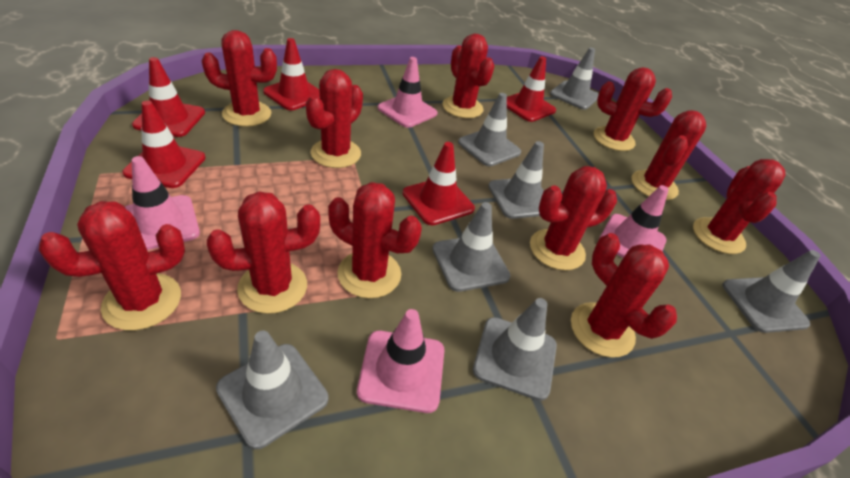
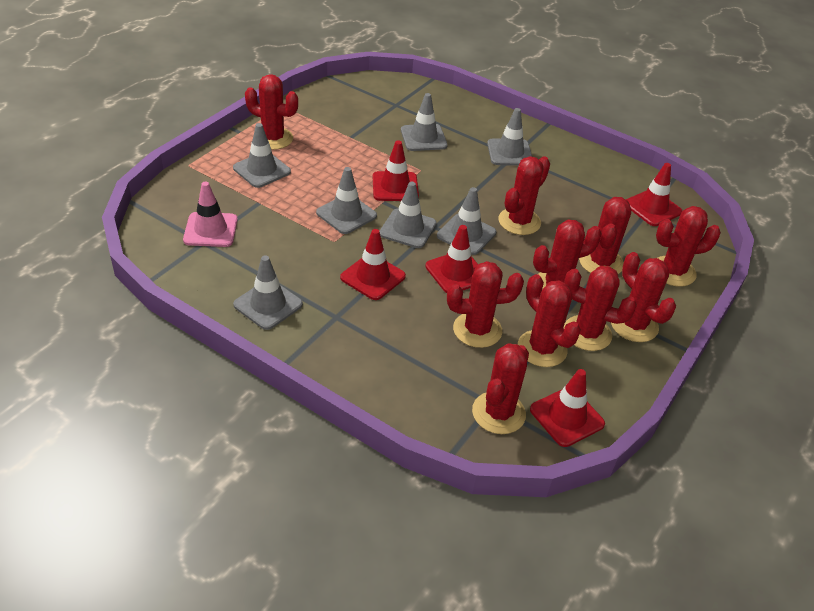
pink traffic cone: 4 -> 1
red cactus: 11 -> 10

